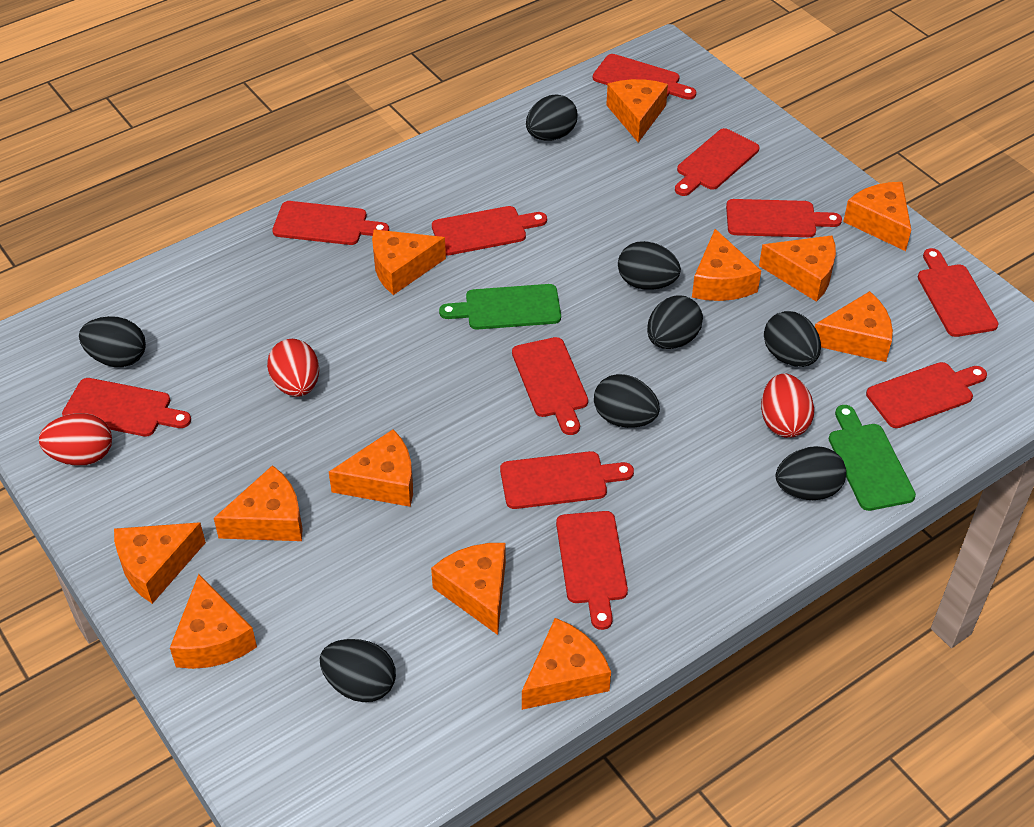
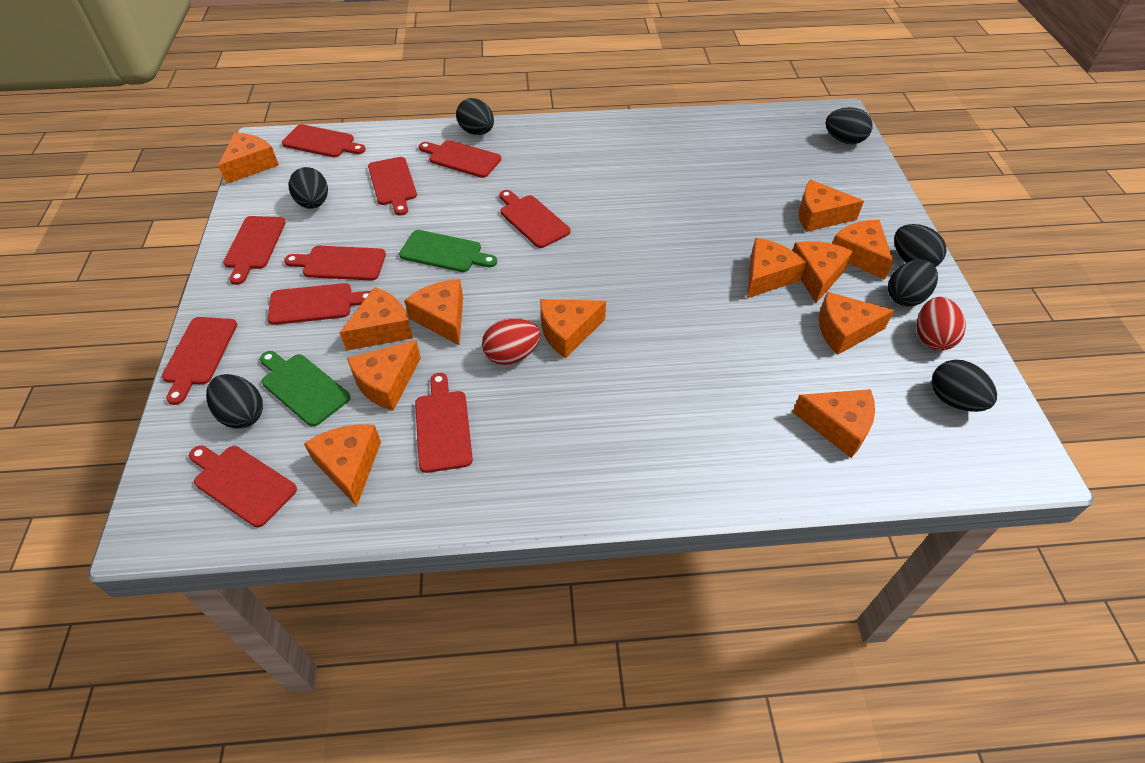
black egg: 8 -> 7
red cutting board: 11 -> 10
red egg: 3 -> 2

